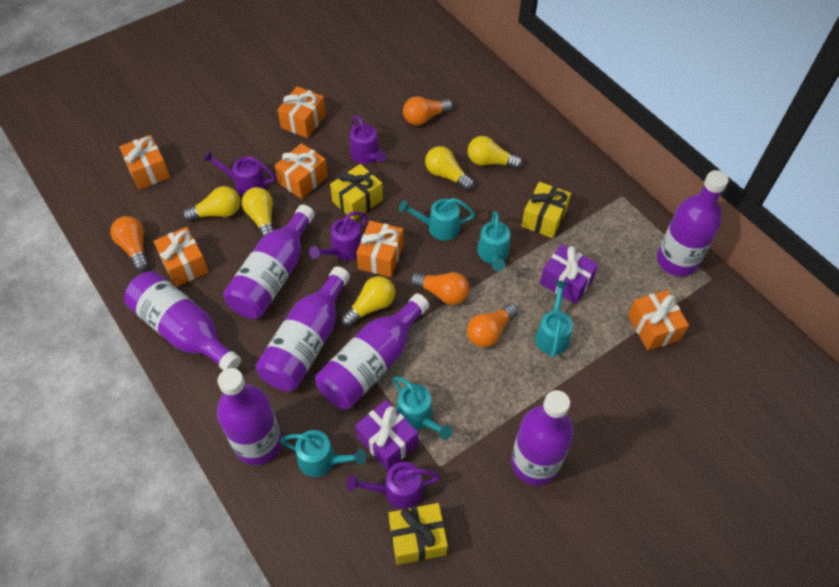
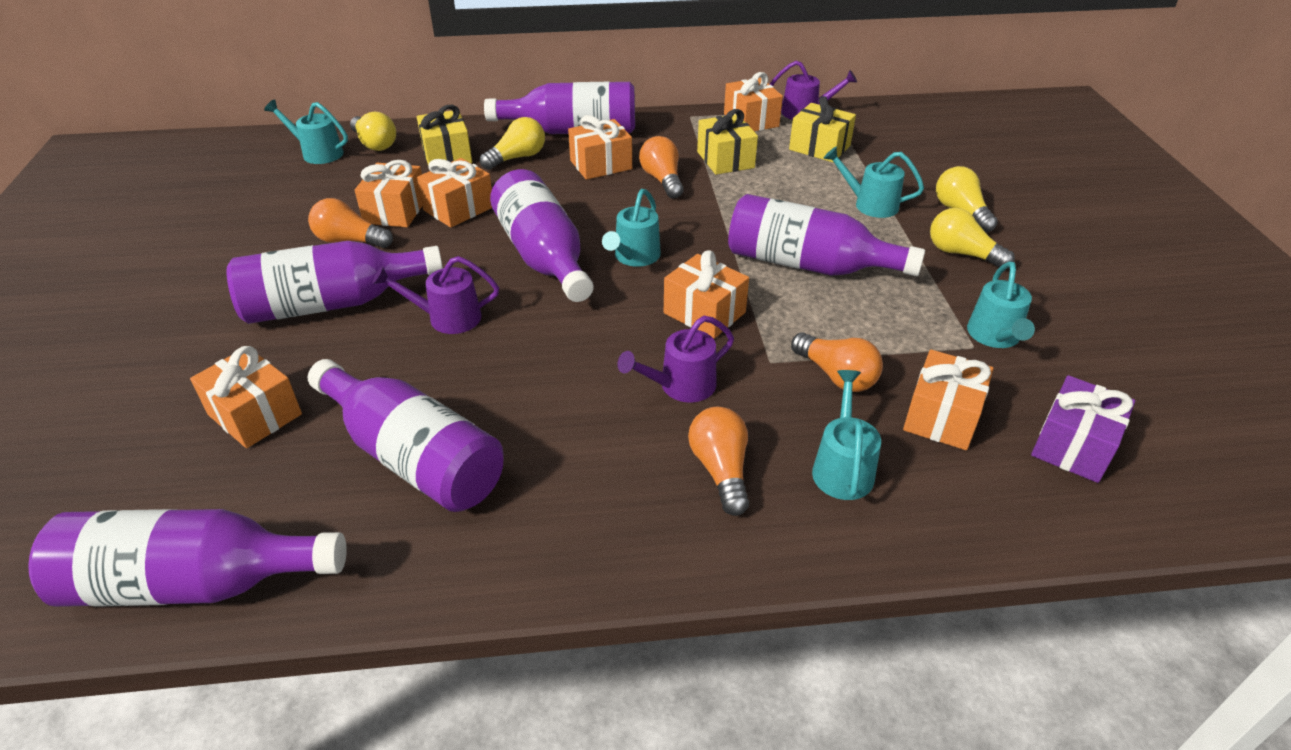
orange gift: 6 -> 7
purple bottle: 7 -> 6
purple gift: 2 -> 1
purple watering can: 4 -> 3
yellow light bulb: 5 -> 4

